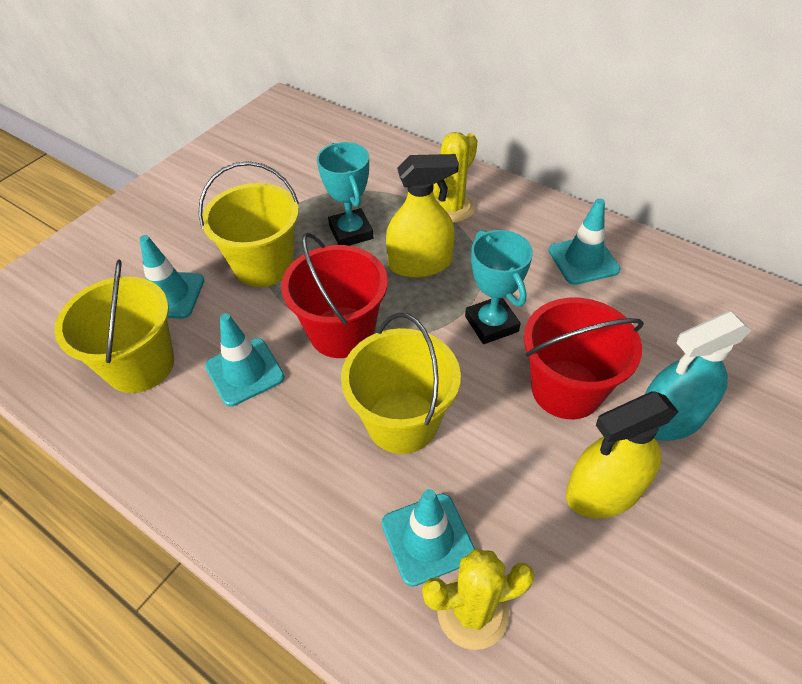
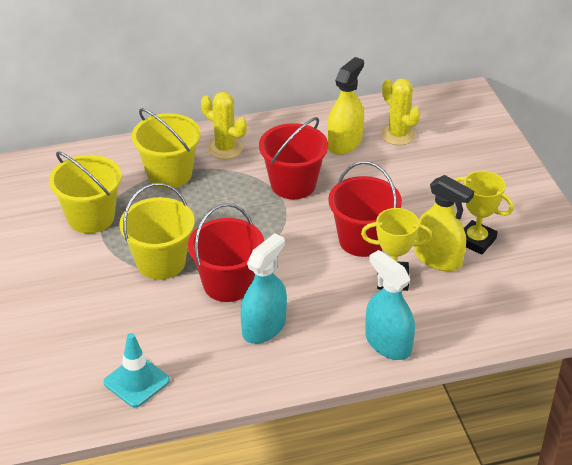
red bucket: 2 -> 3
turquoise spray bottle: 1 -> 2
turquoise traffic cone: 4 -> 1
turquoise trophy: 2 -> 0
yellow trophy: 0 -> 2

